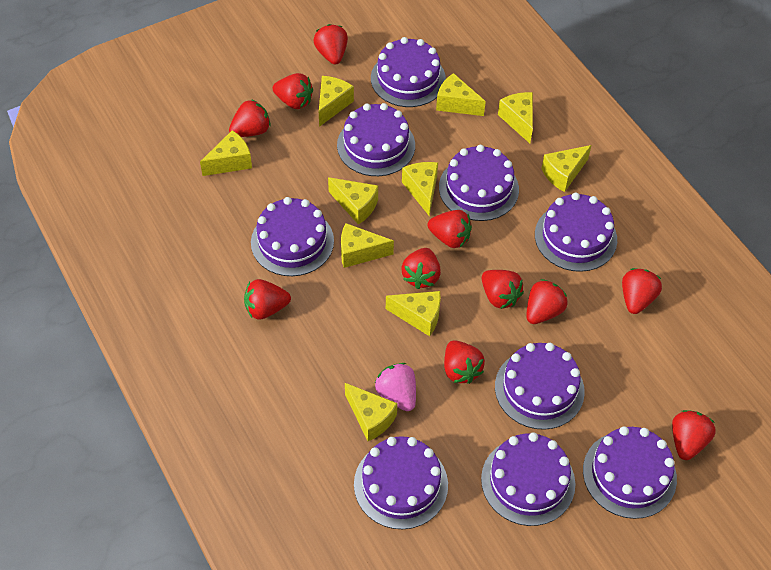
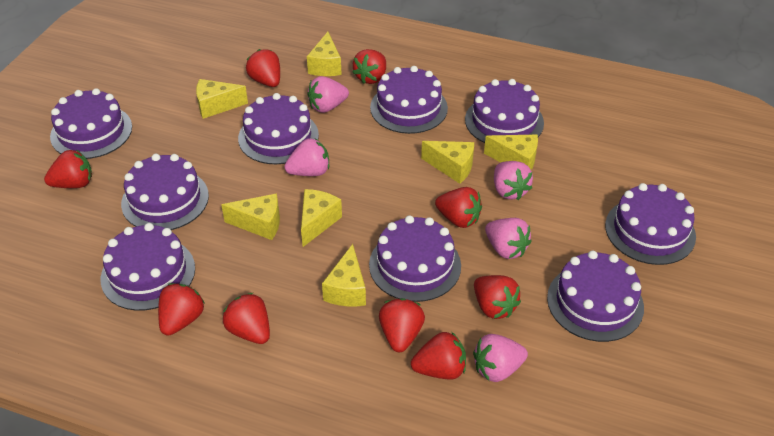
pink strawberry: 1 -> 5
red strawberry: 11 -> 9
yellow cheese: 10 -> 7

